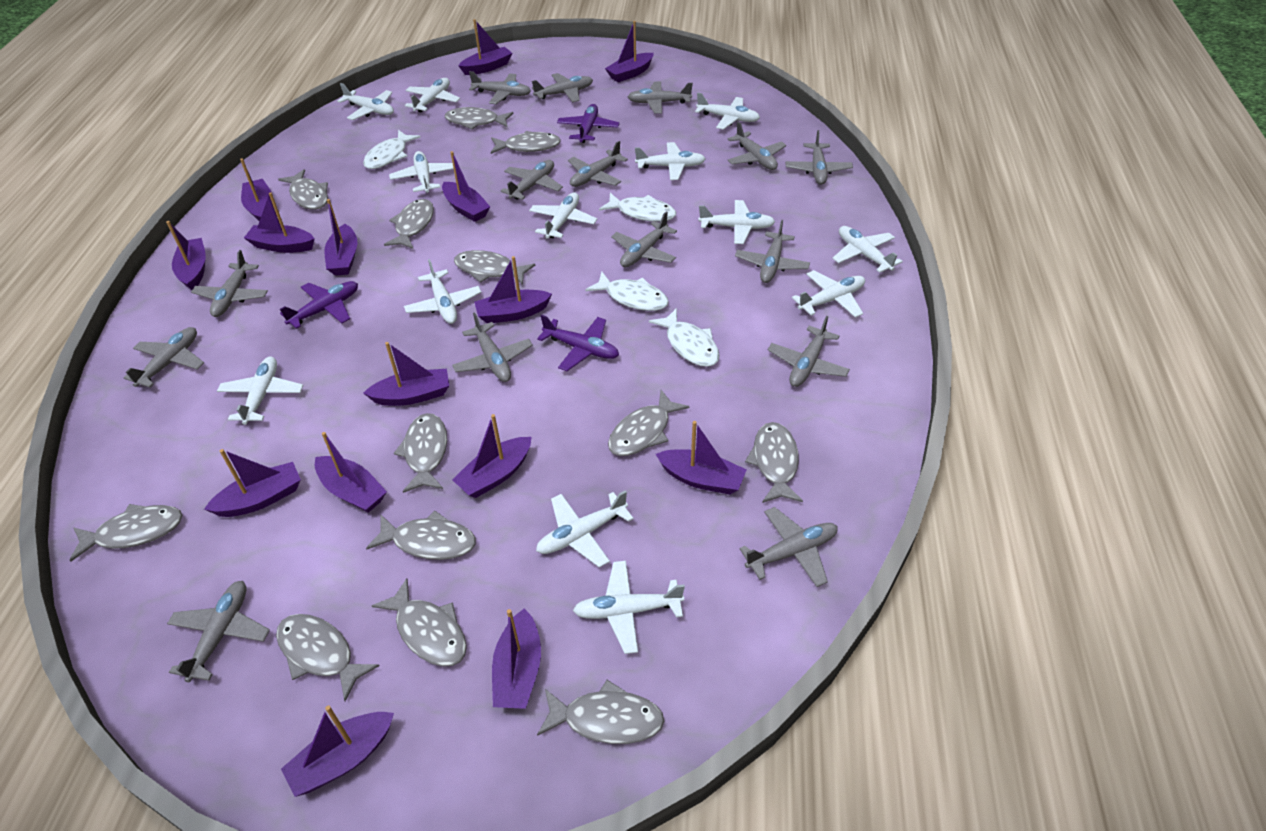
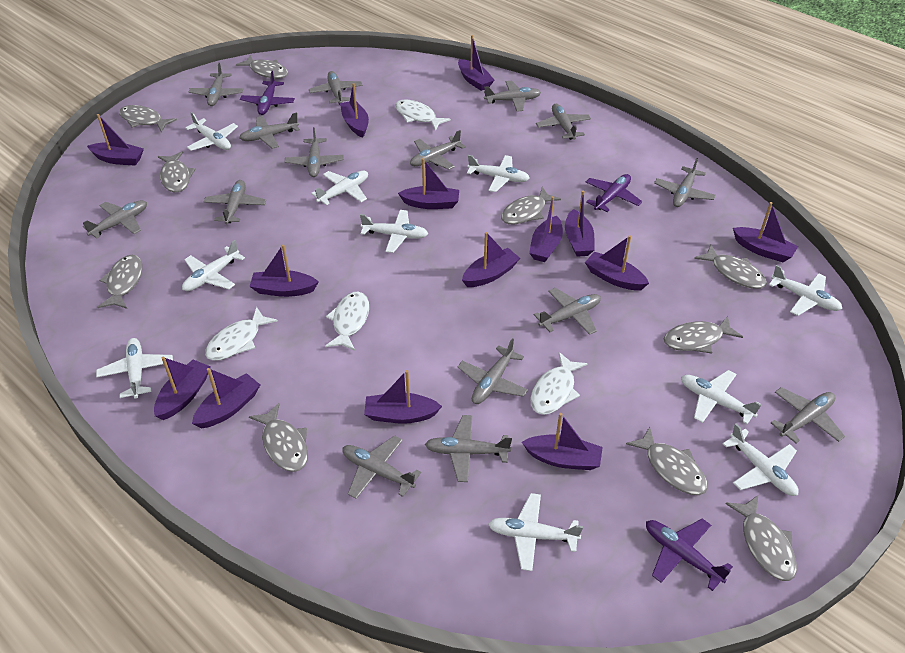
grey fish: 13 -> 10
purple boat: 15 -> 14
white plane: 13 -> 10

